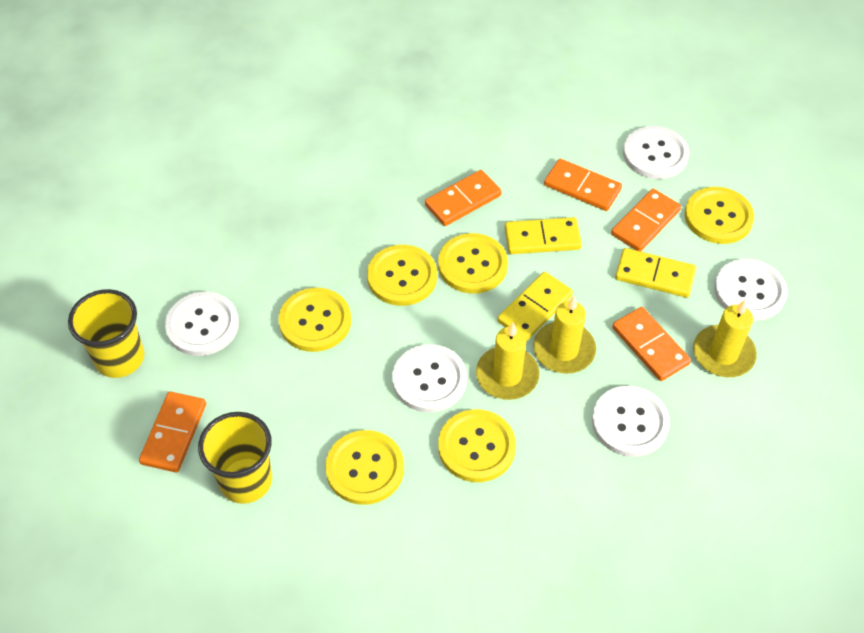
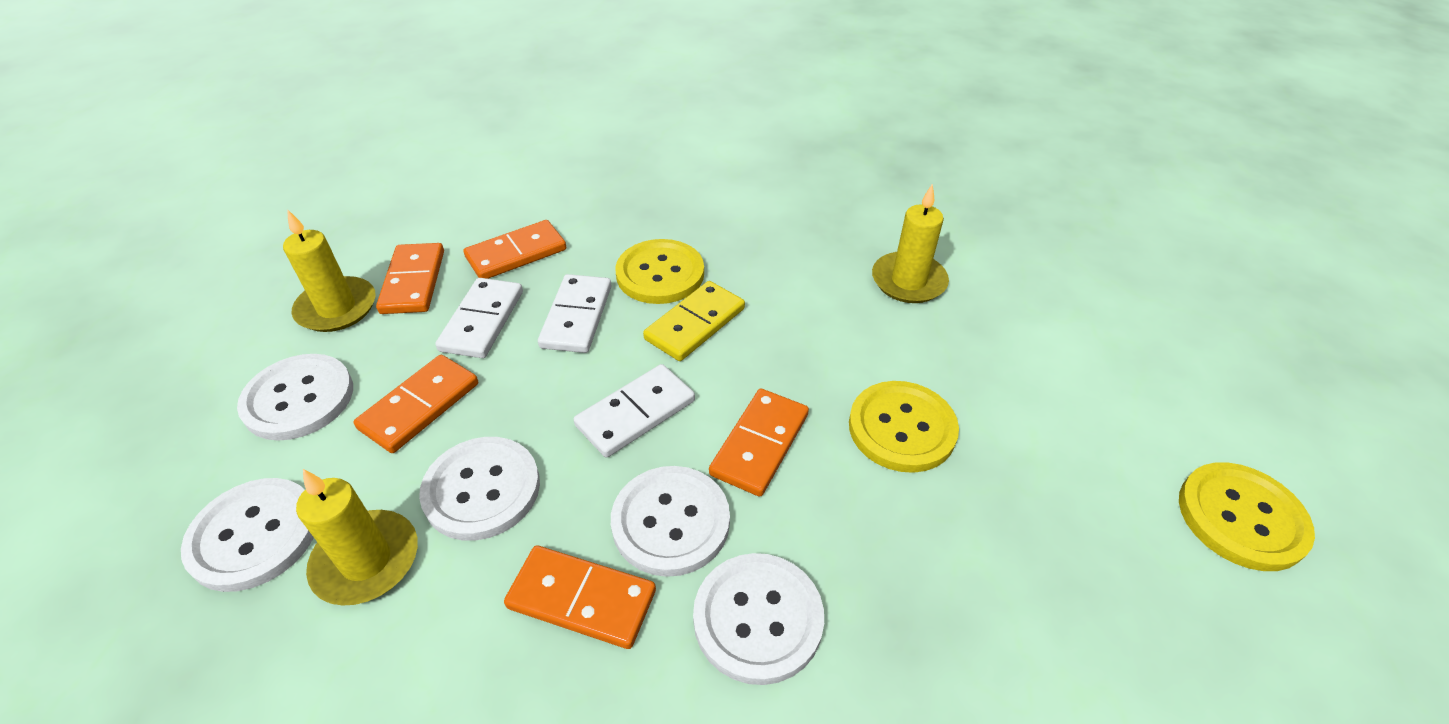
white domino: 0 -> 3
yellow button: 6 -> 3
yellow cup: 2 -> 0
yellow domino: 3 -> 1

